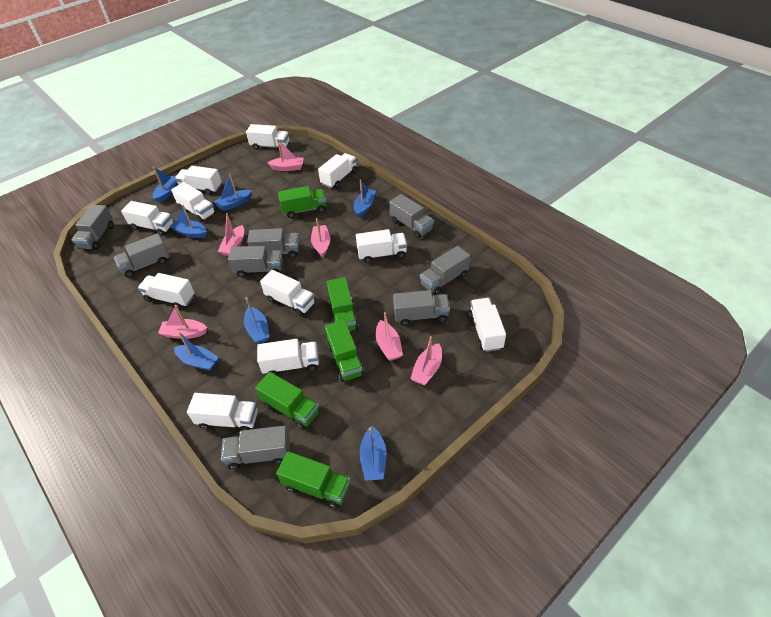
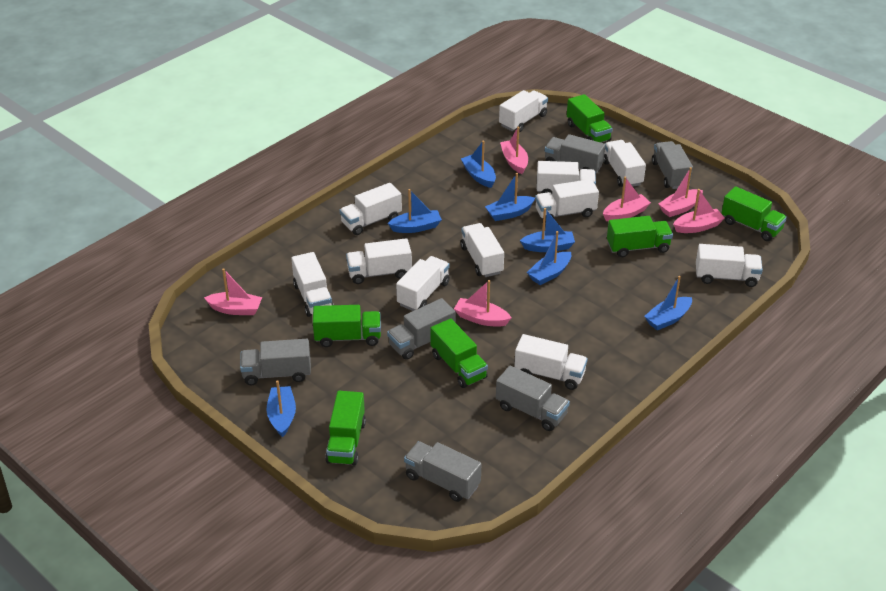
green truck: 5 -> 6
grey truck: 8 -> 6

